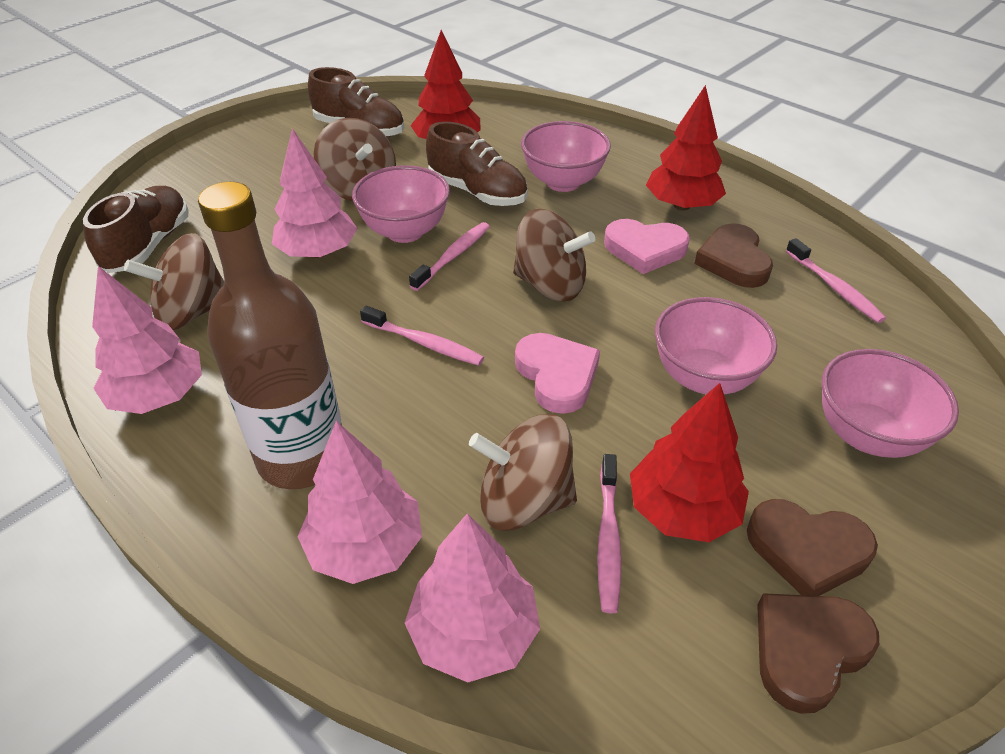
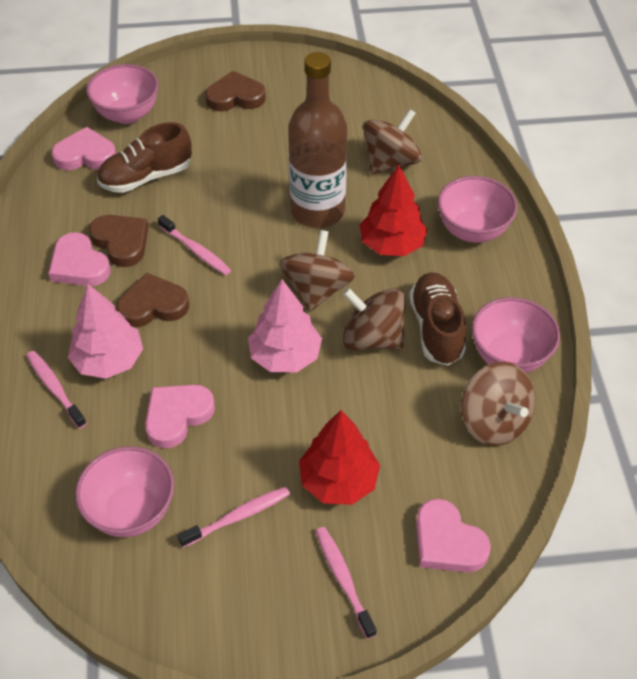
brown shoe: 3 -> 2
pink heart: 2 -> 4
pink tree: 4 -> 2
red tree: 3 -> 2

